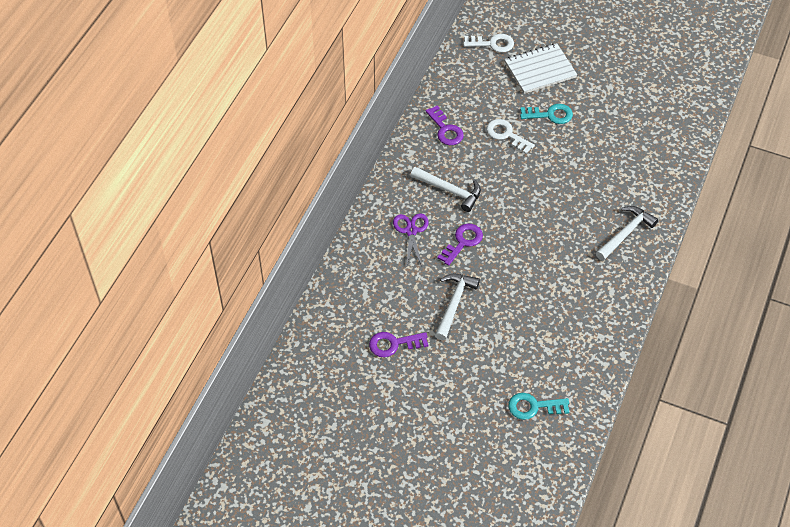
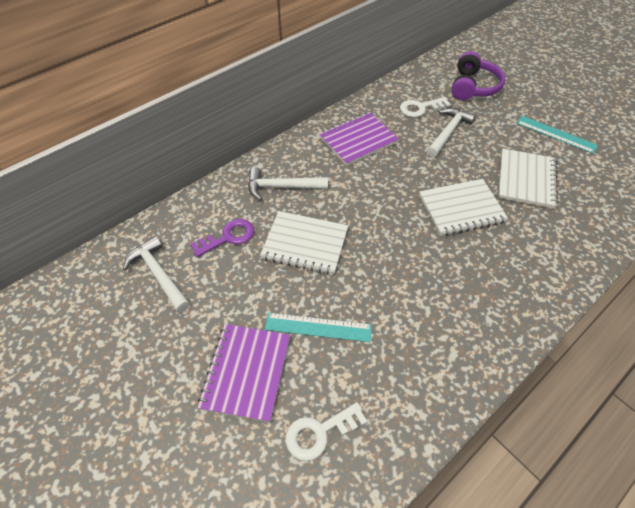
purple headphones: 0 -> 1
purple key: 3 -> 1
purple notebook: 0 -> 2
purple scissors: 1 -> 0
turquoise key: 2 -> 0
turquoise ruler: 0 -> 2
white notebook: 1 -> 3

